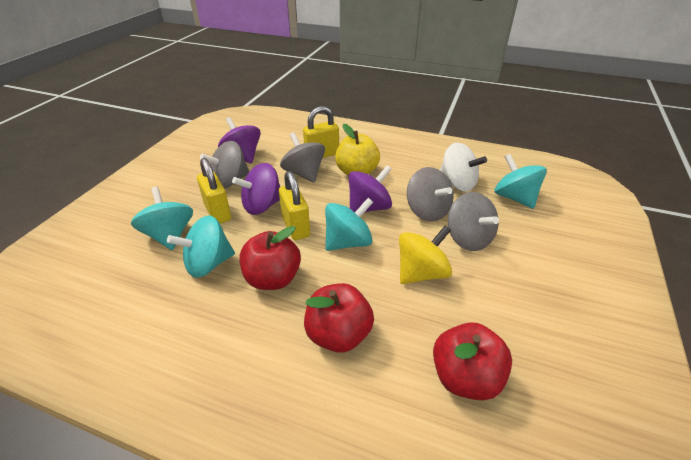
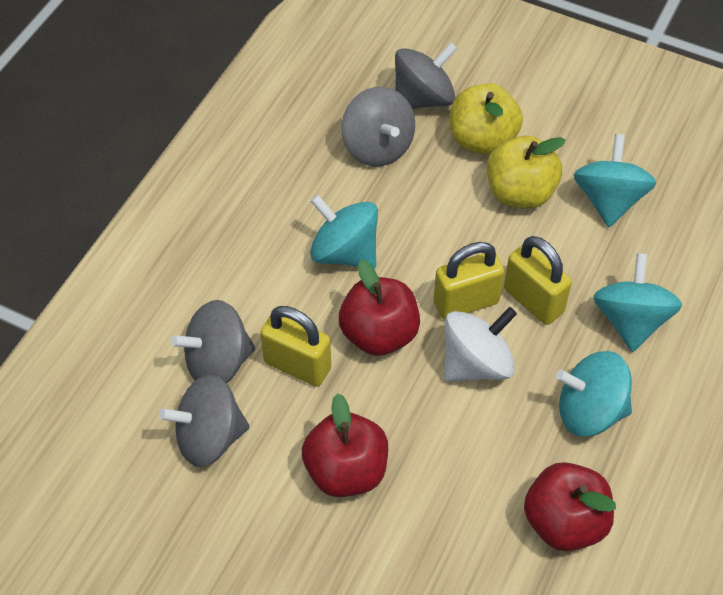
purple spinning top: 3 -> 0
yellow apple: 1 -> 2
yellow spinning top: 1 -> 0

